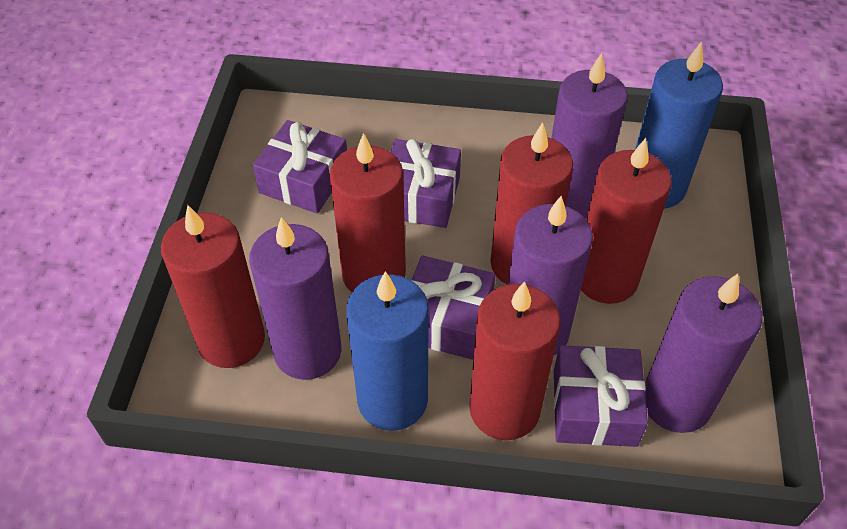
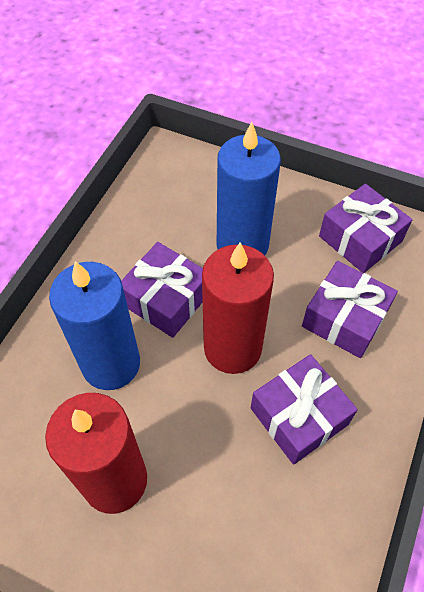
purple candle: 4 -> 0
red candle: 5 -> 2

